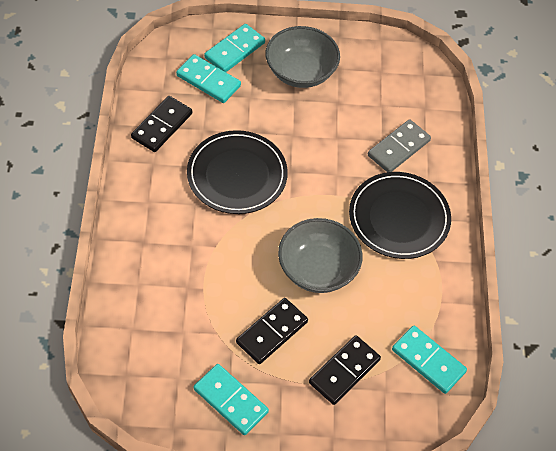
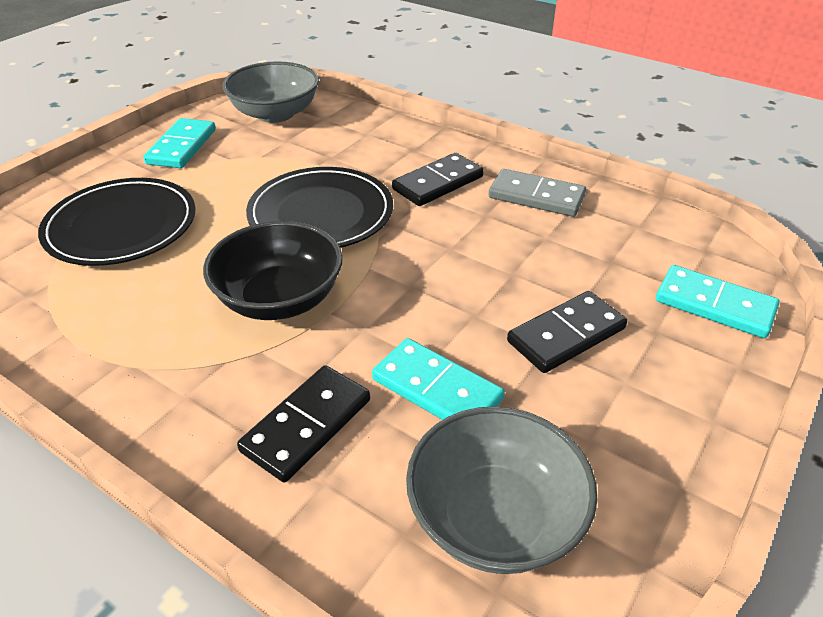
black bowl: 0 -> 1
turquoise domino: 4 -> 3

